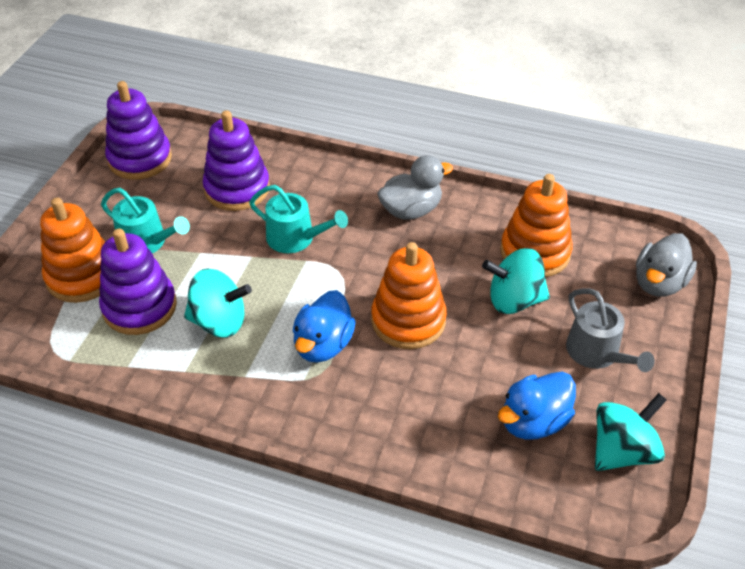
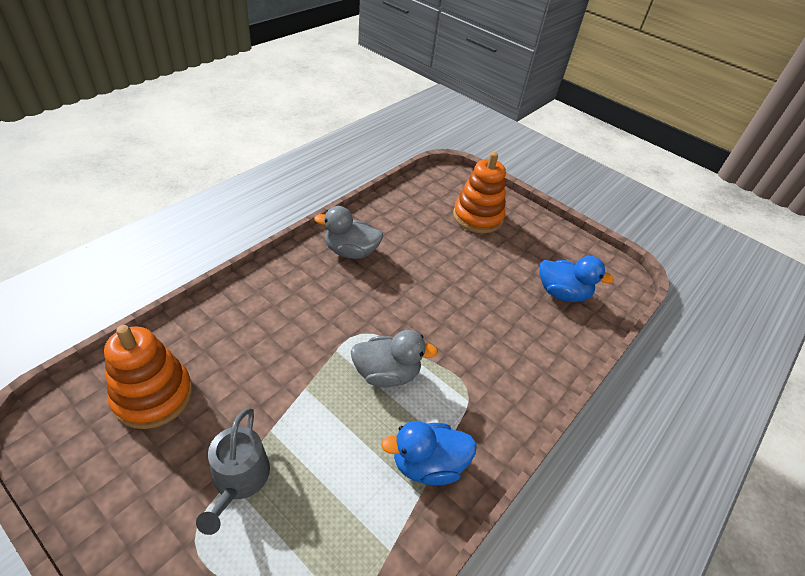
orange stacking toy: 3 -> 2
purple stacking toy: 3 -> 0
turquoise spinning top: 3 -> 0
turquoise watering can: 2 -> 0

